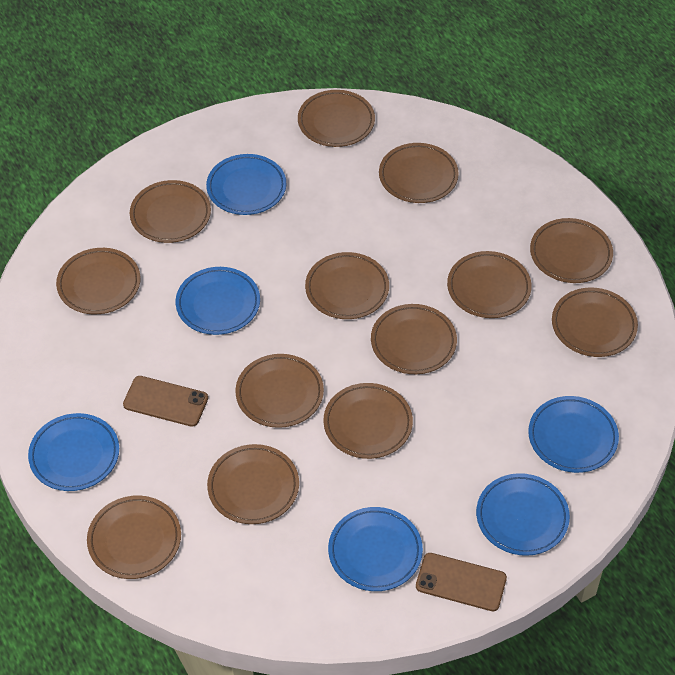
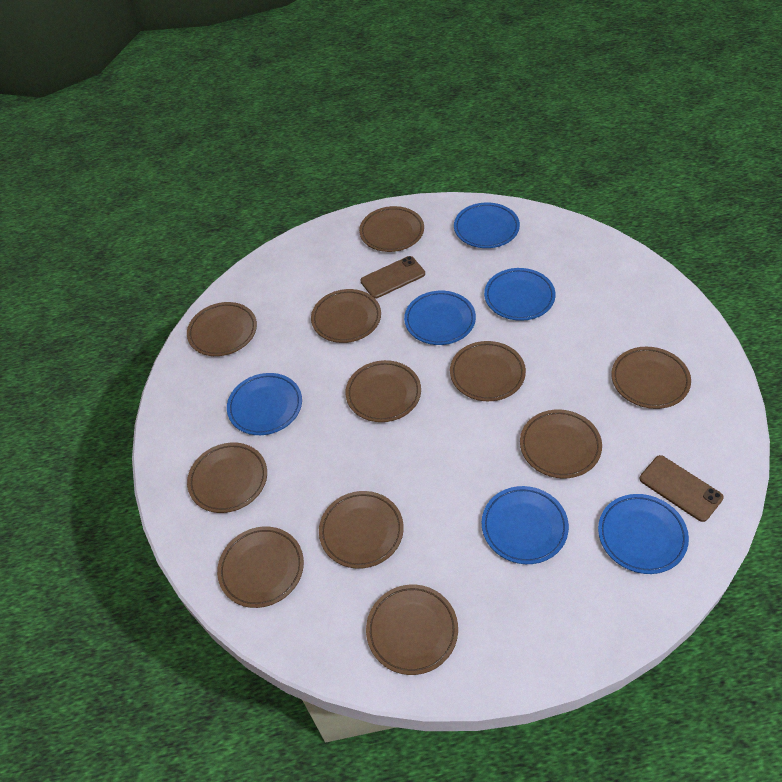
brown plate: 13 -> 11

